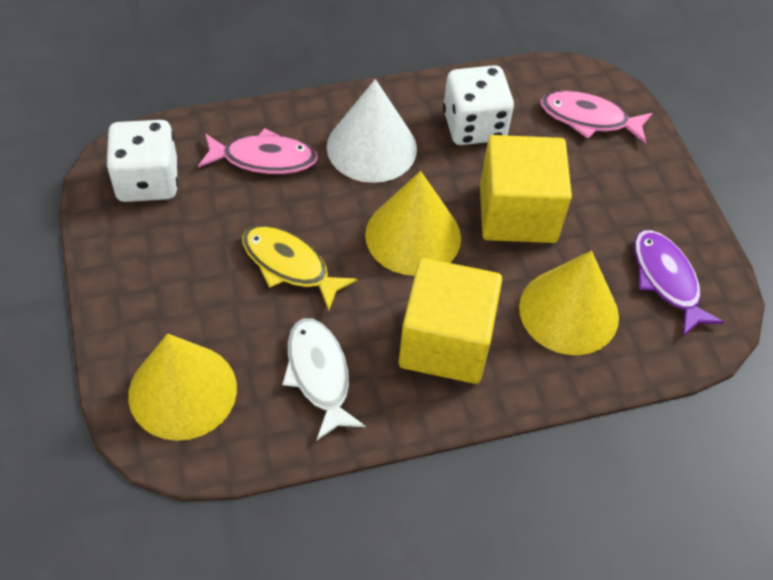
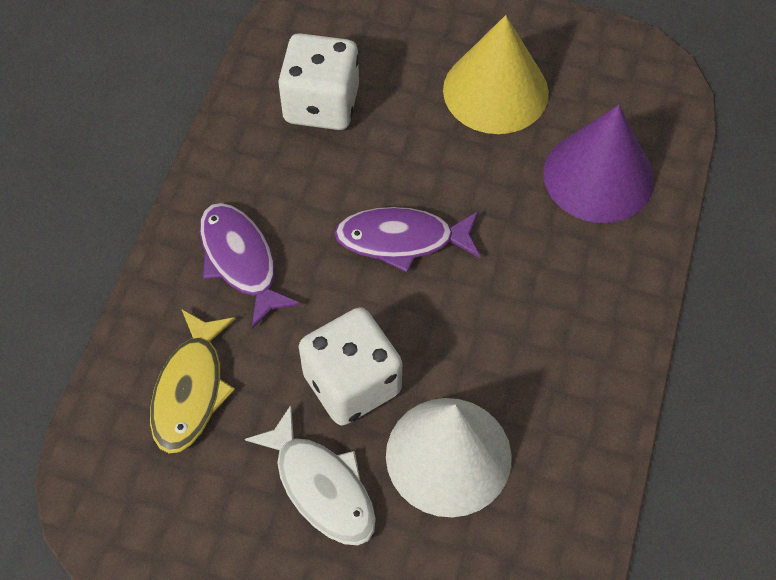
pink fish: 2 -> 0
purple cone: 0 -> 1
purple fish: 1 -> 2
yellow cone: 3 -> 1
yellow cube: 2 -> 0

